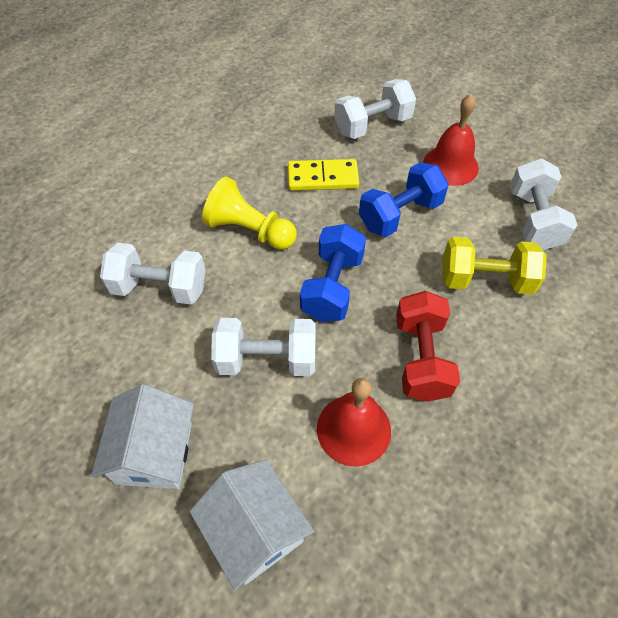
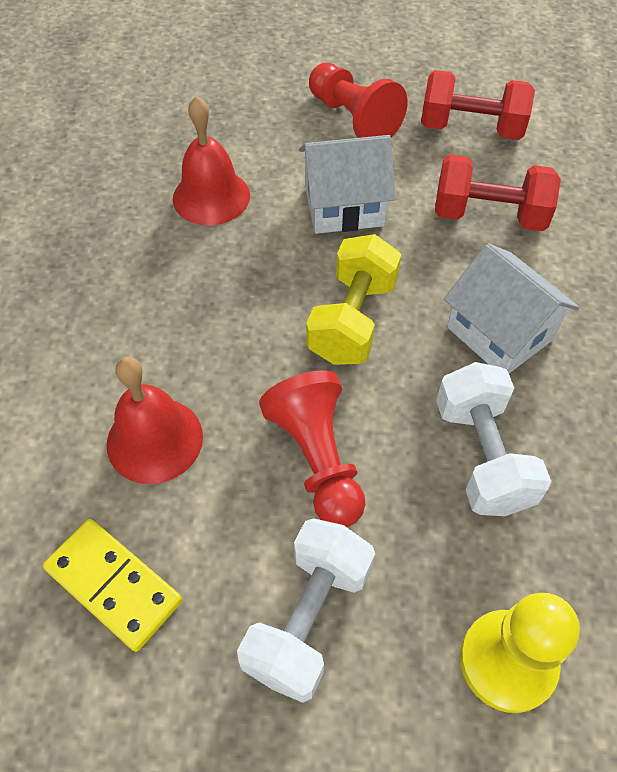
blue dumbbell: 2 -> 0
red dumbbell: 1 -> 2
red pawn: 0 -> 2
white dumbbell: 4 -> 2

